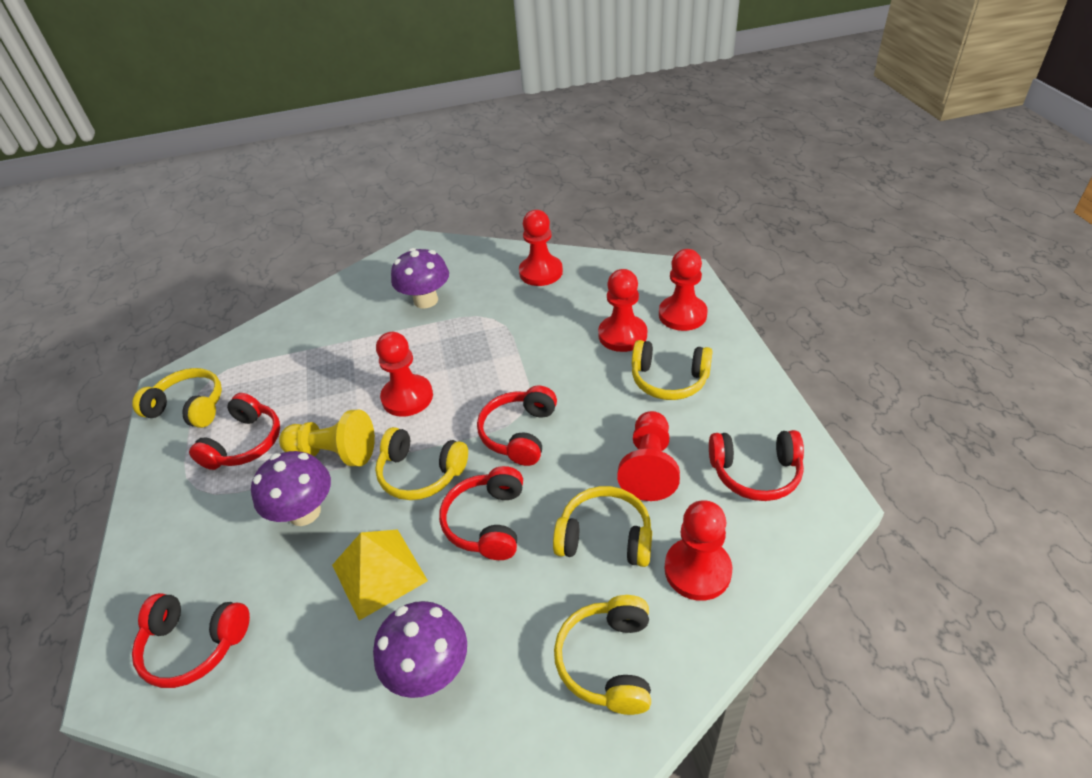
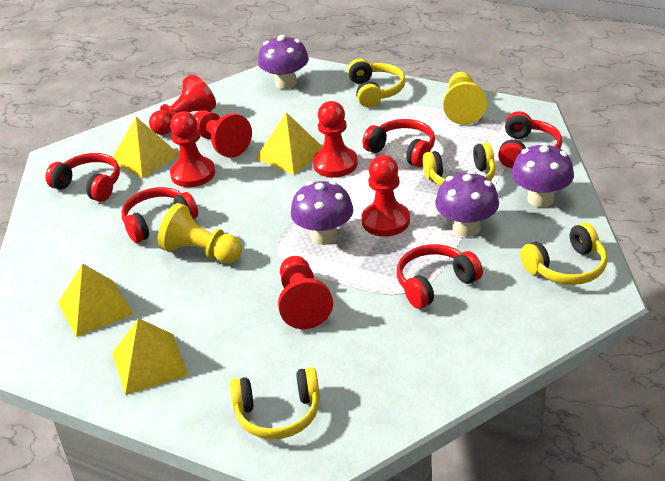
purple mushroom: 3 -> 4
yellow headphones: 5 -> 4
yellow pawn: 1 -> 2
yellow pyramid: 1 -> 4

